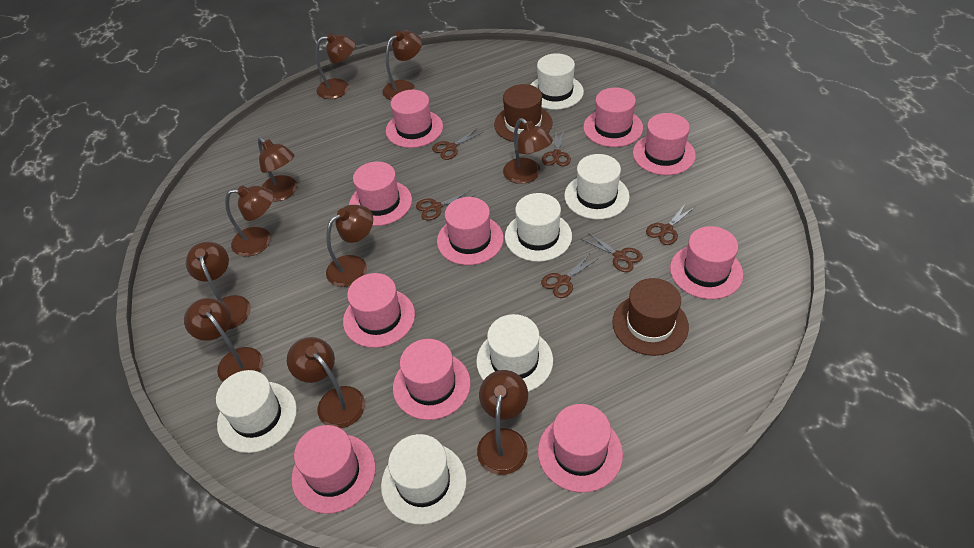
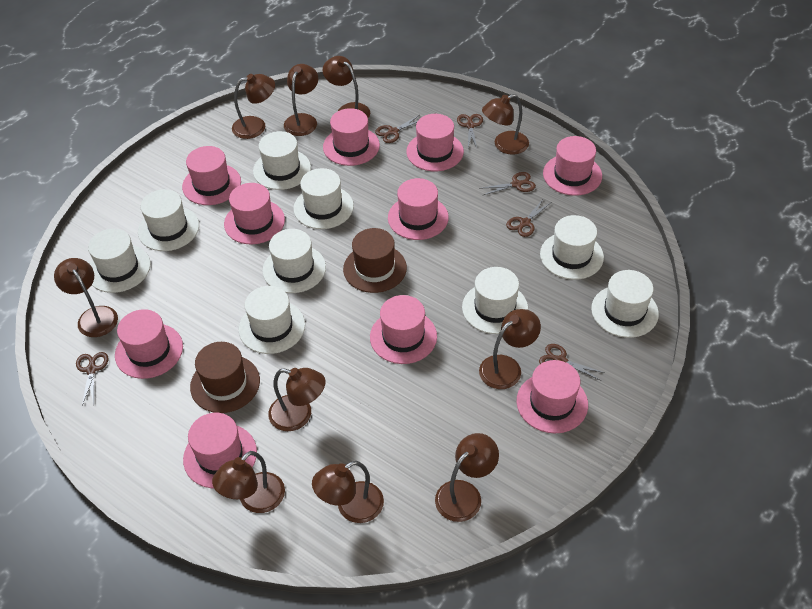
white hat: 6 -> 9

